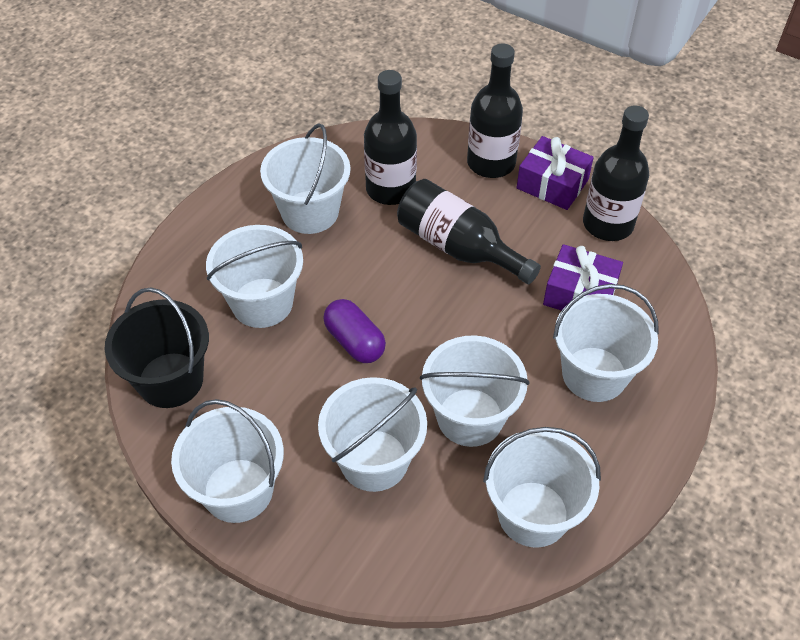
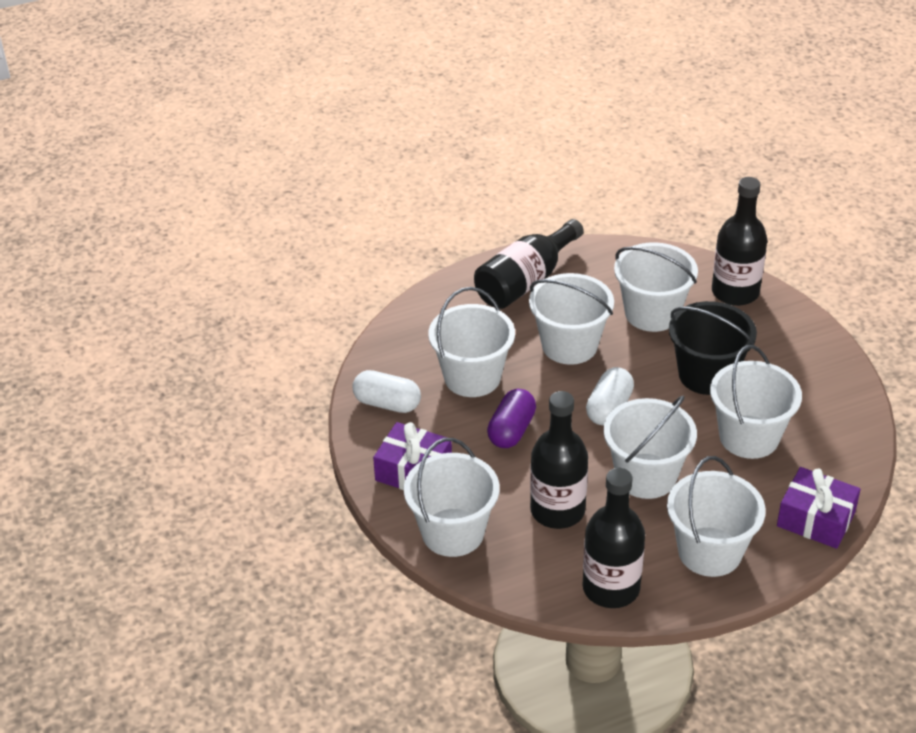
white capsule: 0 -> 2

